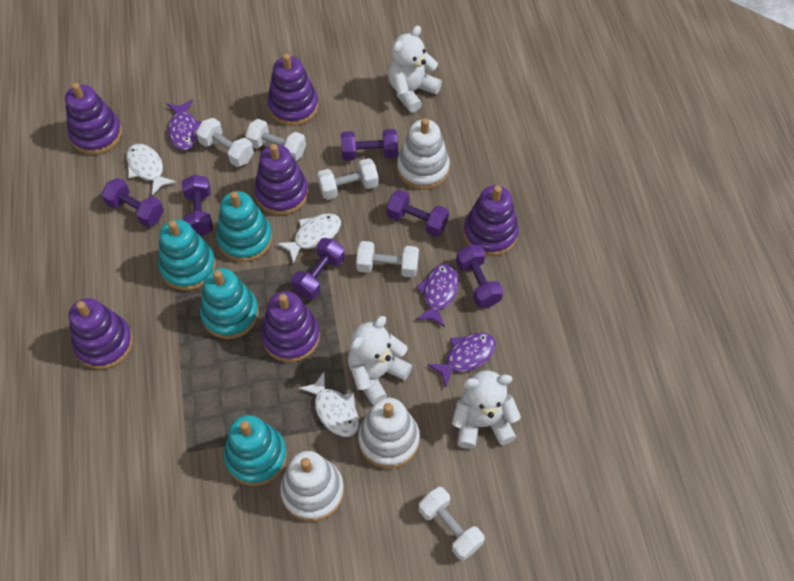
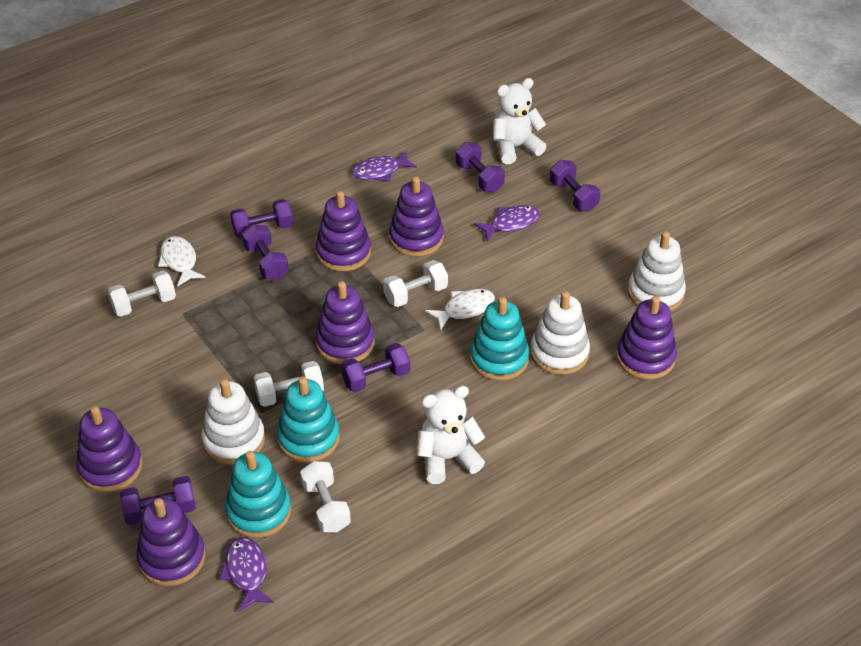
turquoise stacking toy: 4 -> 3
white dumbbell: 5 -> 4
white fish: 3 -> 2
white teddy bear: 3 -> 2

